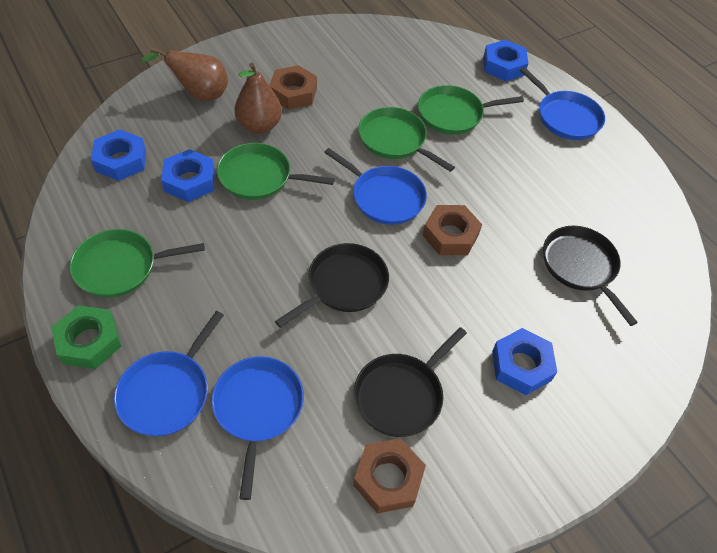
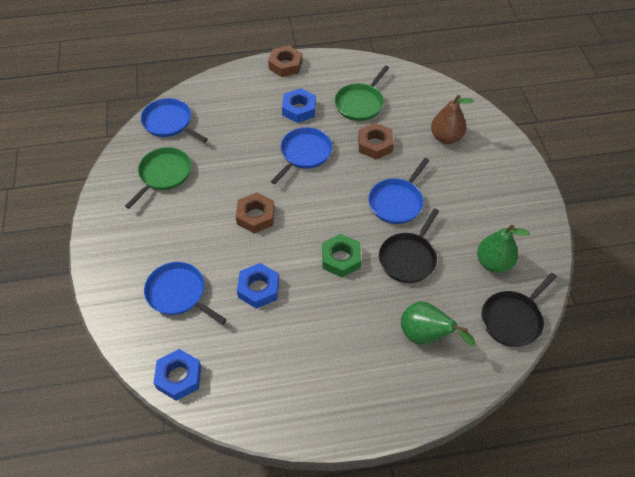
black pan: 3 -> 2
blue nut: 4 -> 3
brown pear: 2 -> 1
green pan: 4 -> 2
green pear: 0 -> 2

